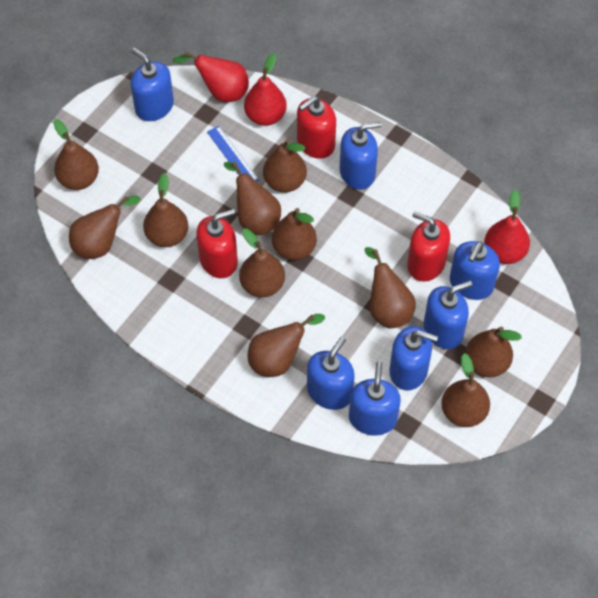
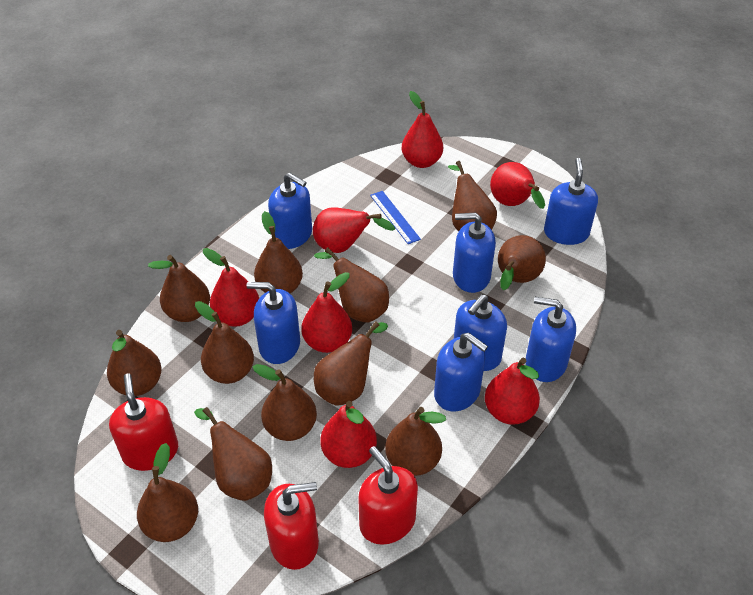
brown pear: 11 -> 12
red pear: 3 -> 7

